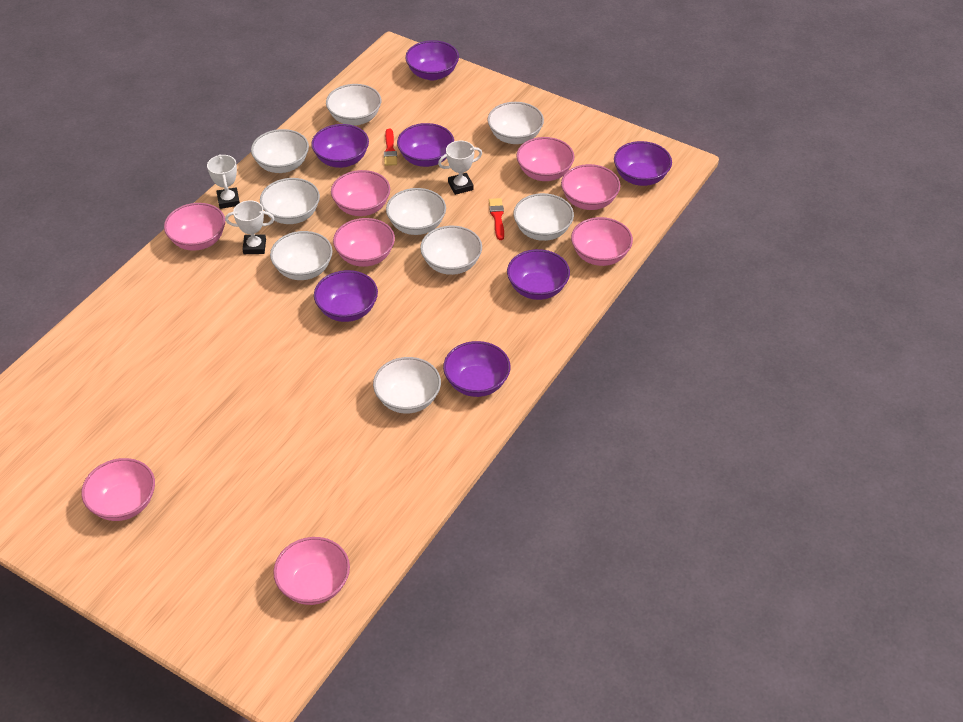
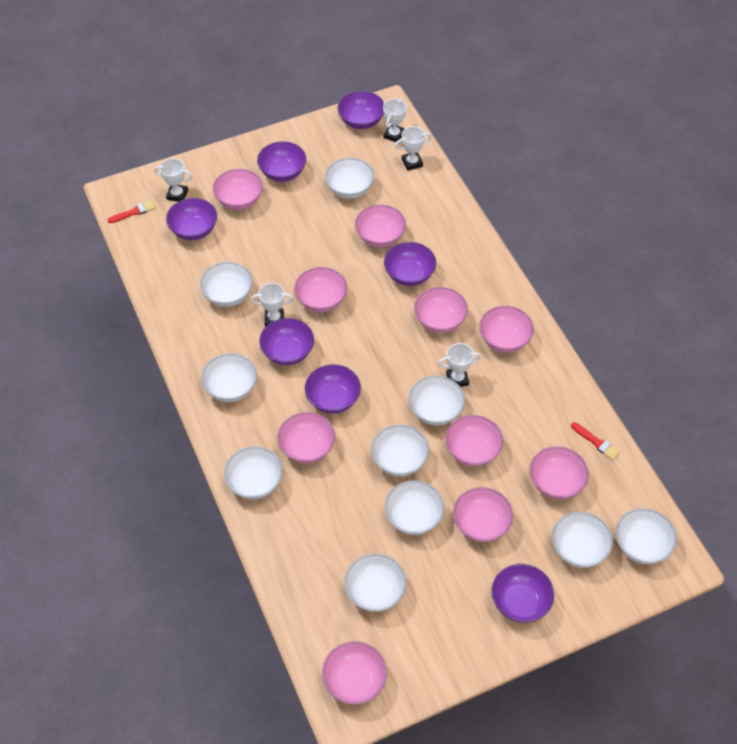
pink bowl: 8 -> 10
white bowl: 9 -> 10
white trophy: 3 -> 5

